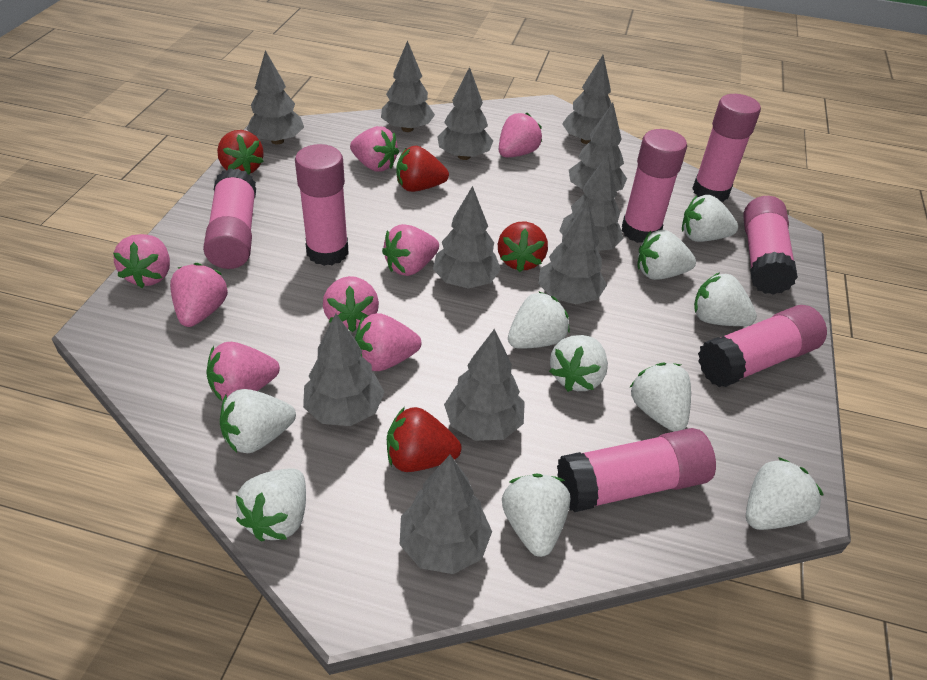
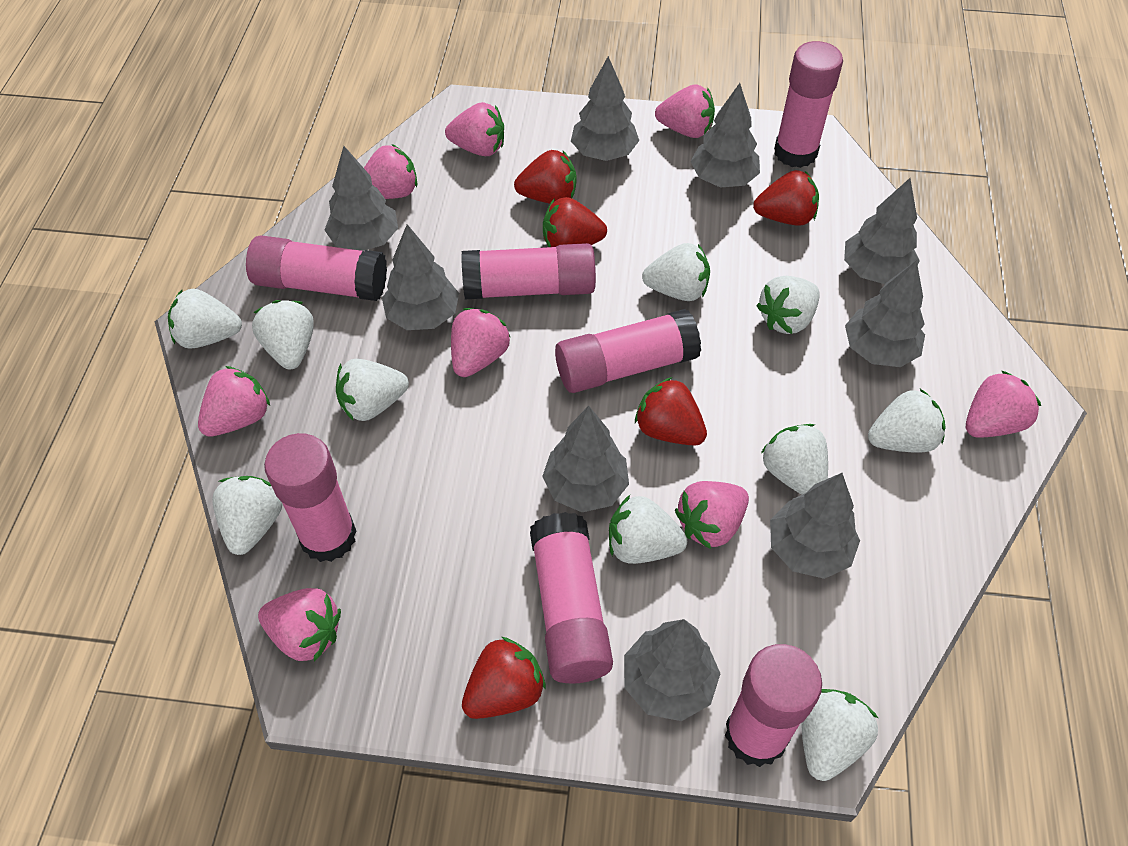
grey tree: 11 -> 9
red strawberry: 4 -> 5

